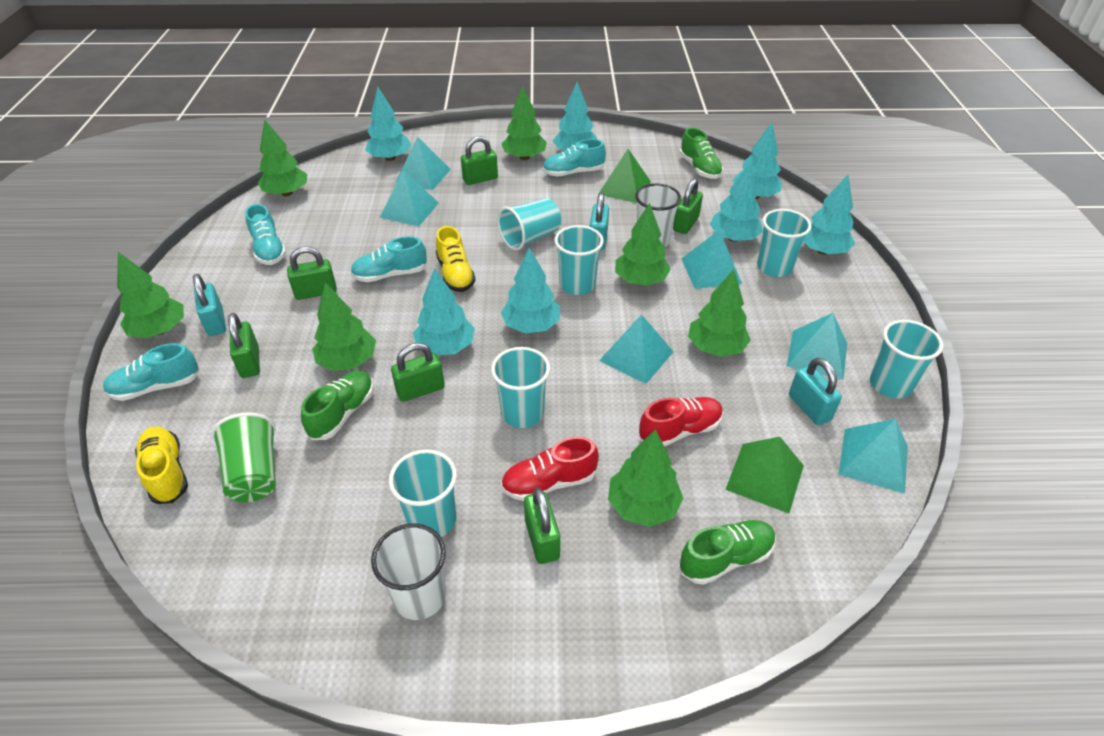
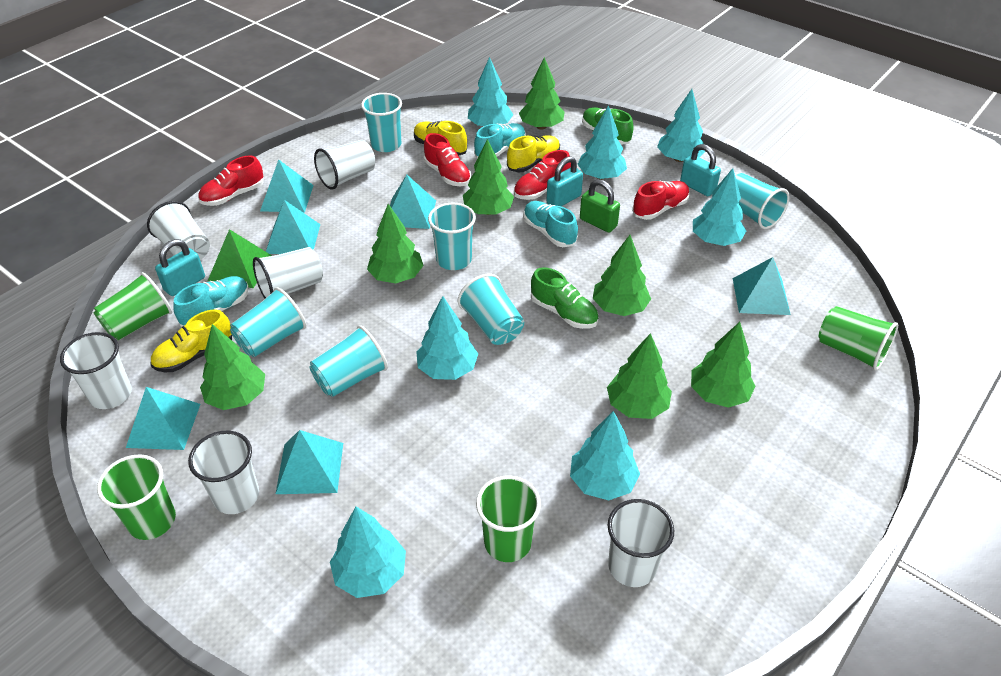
green cup: 1 -> 4
green padlock: 6 -> 1
green pyramid: 2 -> 1
green shoe: 3 -> 2
red shoe: 2 -> 4
turquoise shoe: 4 -> 3
white cup: 2 -> 6
yellow shoe: 2 -> 3

